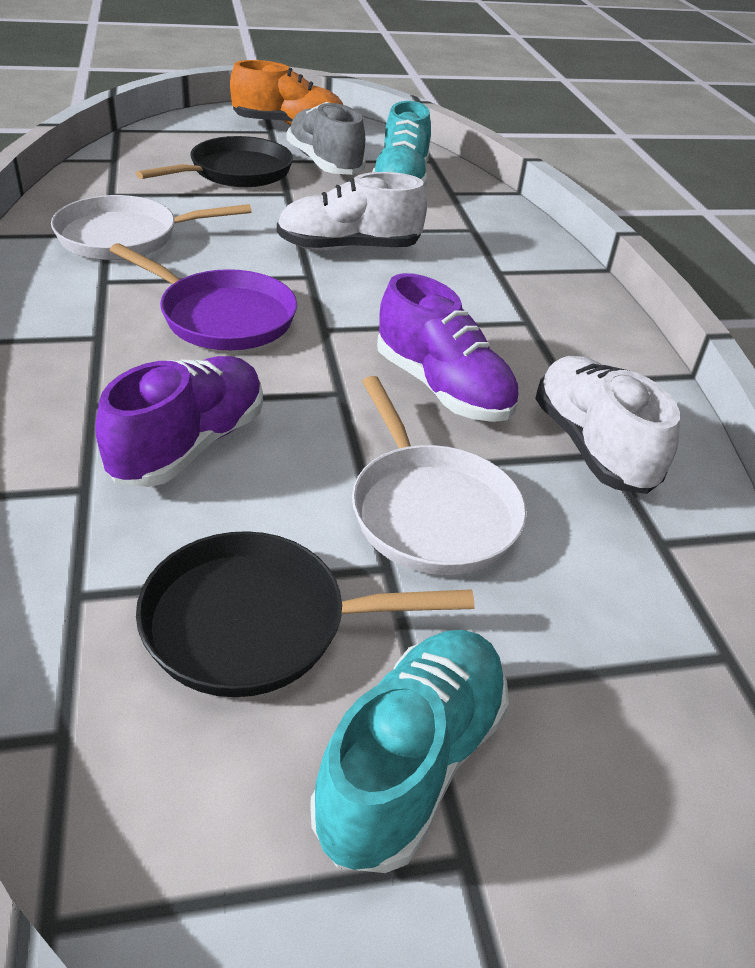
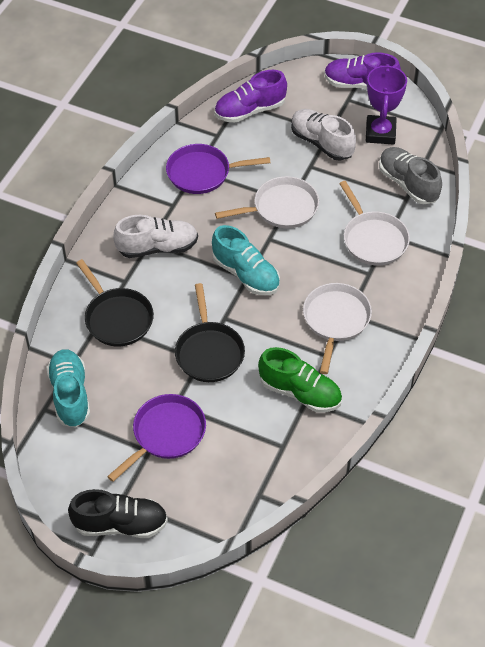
black shoe: 0 -> 1
green shoe: 0 -> 1
orange shoe: 1 -> 0
purple pan: 1 -> 2
purple trophy: 0 -> 1
white pan: 2 -> 3

